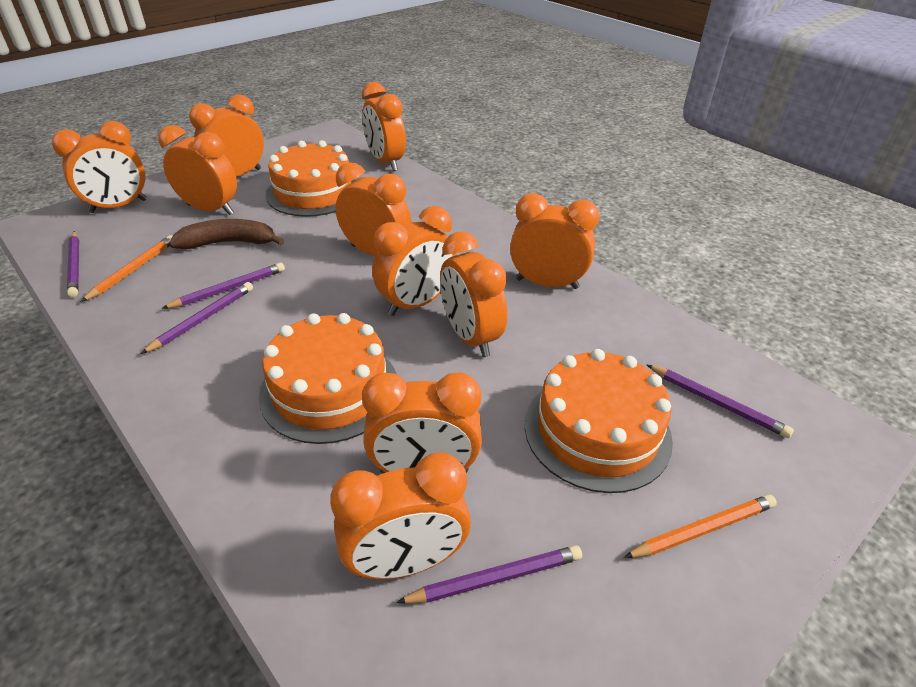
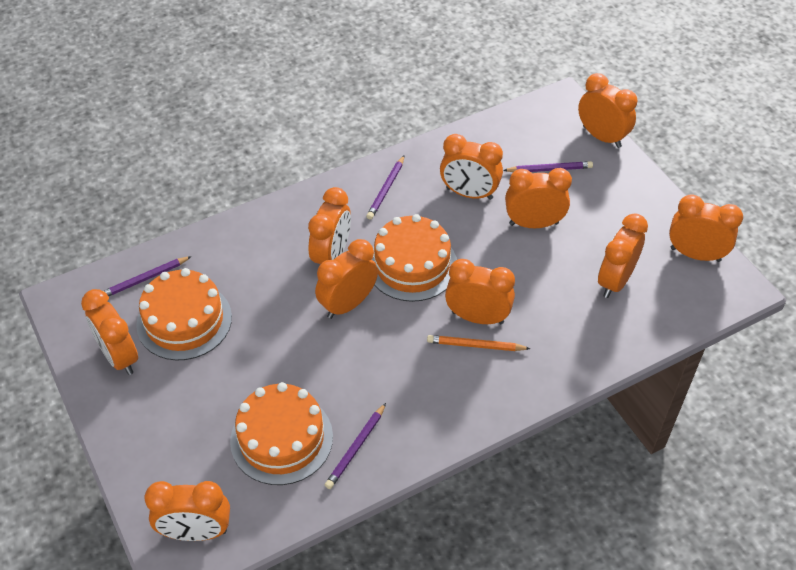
brown banana: 1 -> 0
orange pencil: 2 -> 1
purple pencil: 5 -> 4

